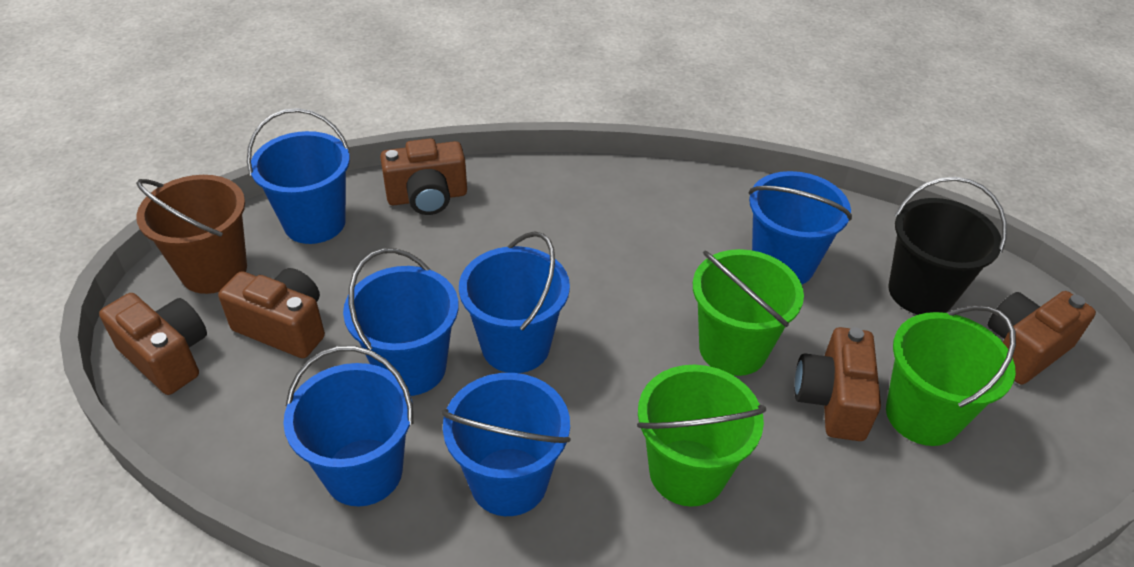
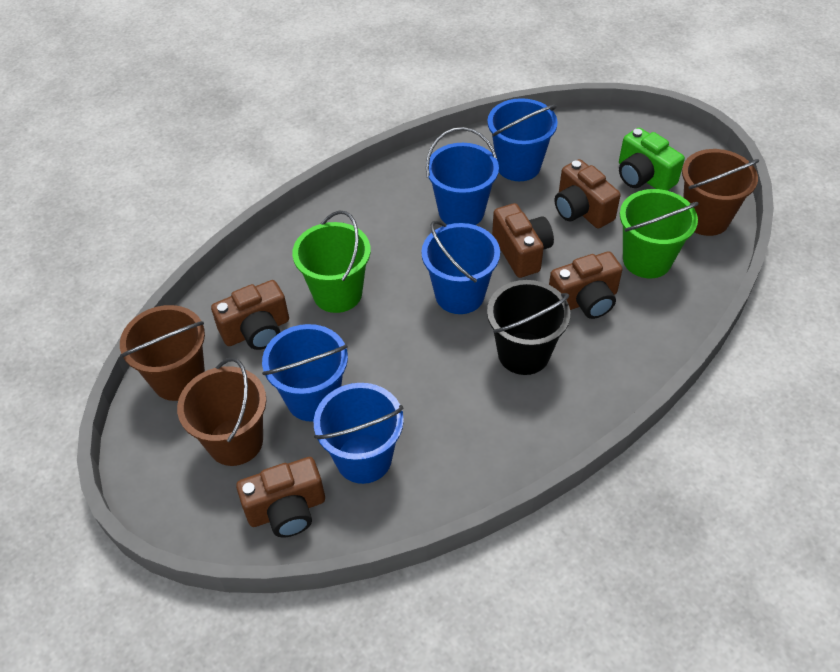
blue bucket: 6 -> 5
brown bucket: 1 -> 3
green bucket: 3 -> 2
green camera: 0 -> 1

